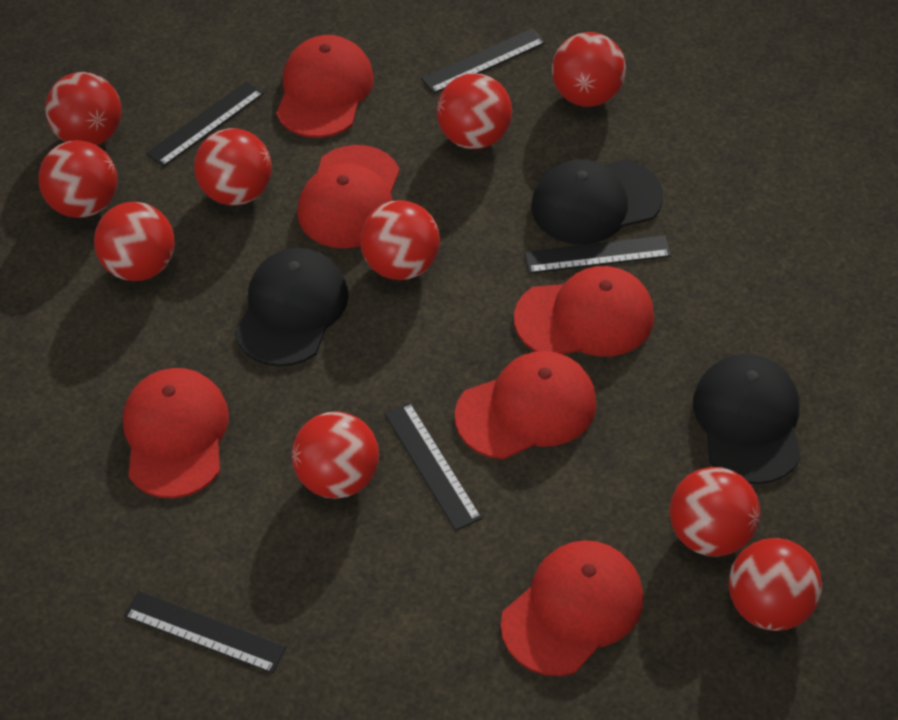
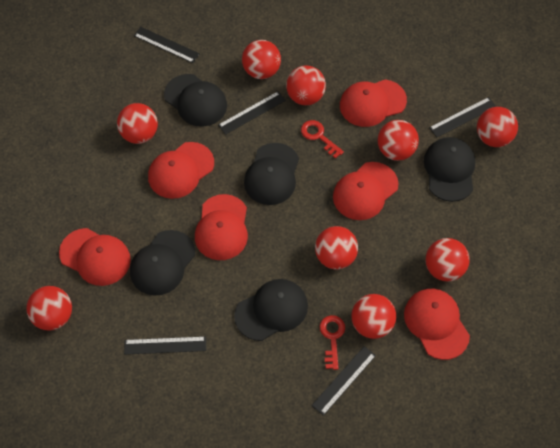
black cap: 3 -> 5
red ball: 10 -> 9
red key: 0 -> 2

